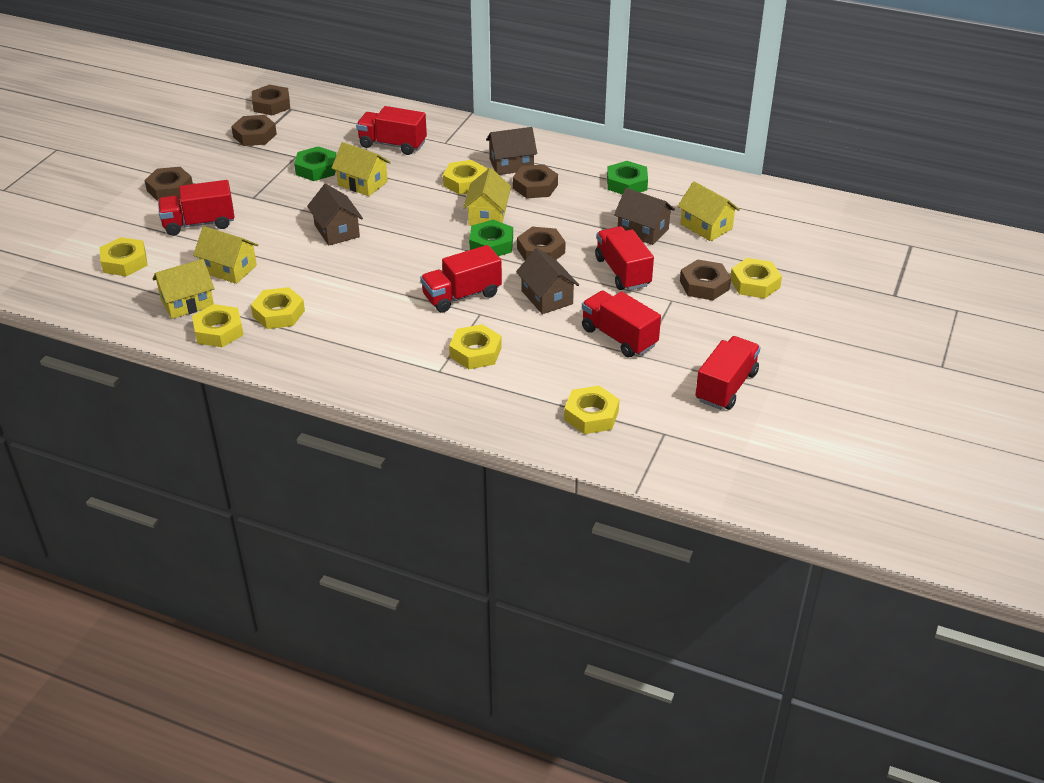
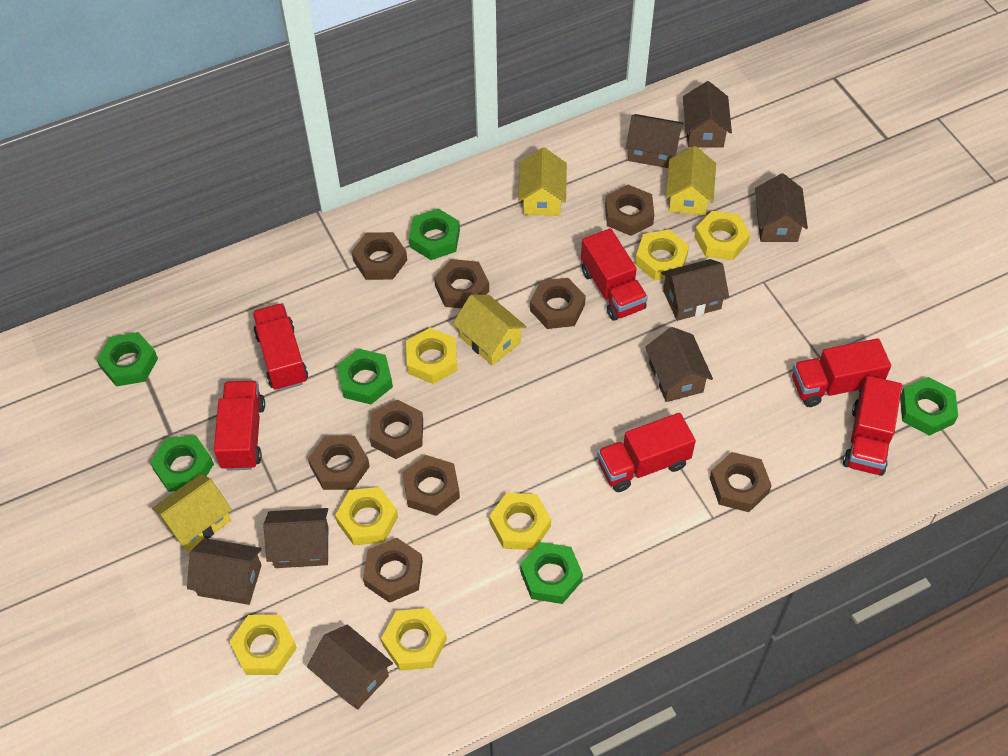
brown house: 4 -> 8
brown nut: 6 -> 9
green nut: 3 -> 6
yellow house: 5 -> 4

